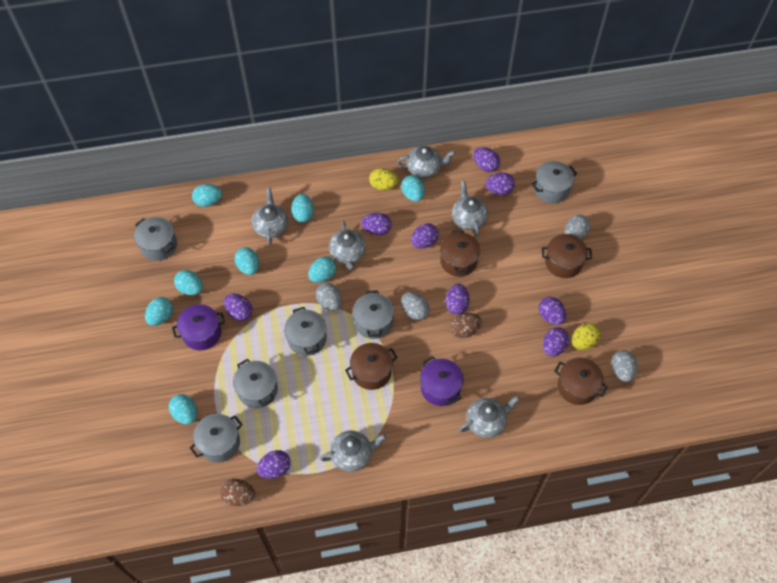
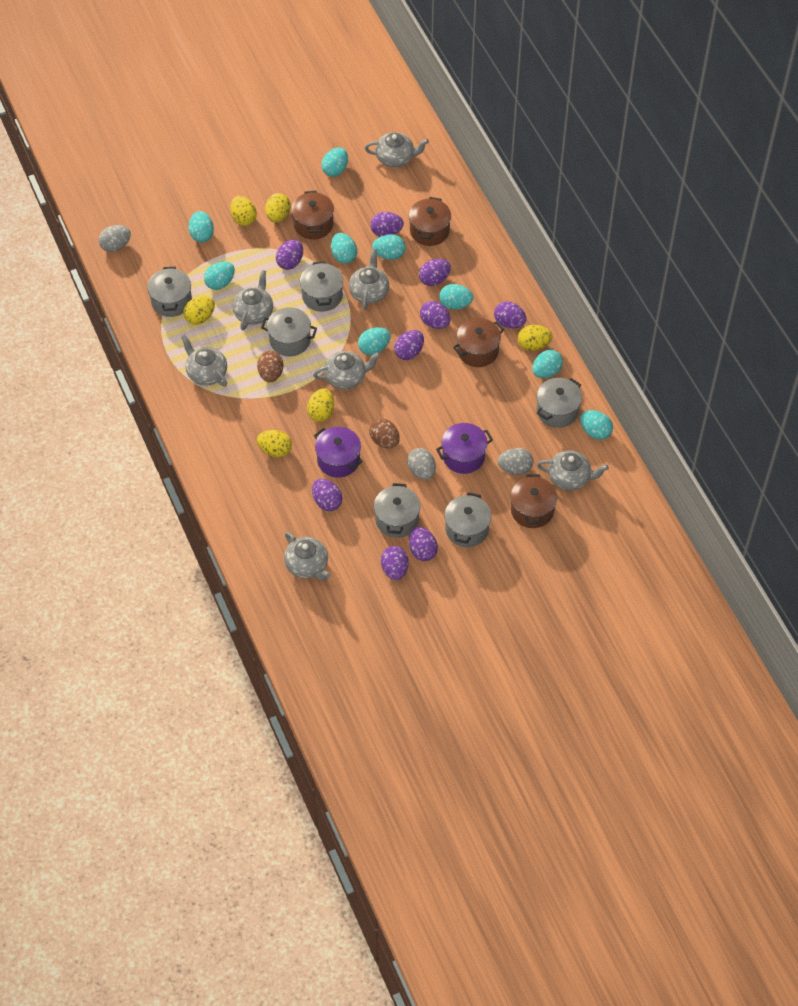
grey egg: 4 -> 3
grey teapot: 6 -> 7
turquoise egg: 8 -> 9
yellow egg: 2 -> 6

